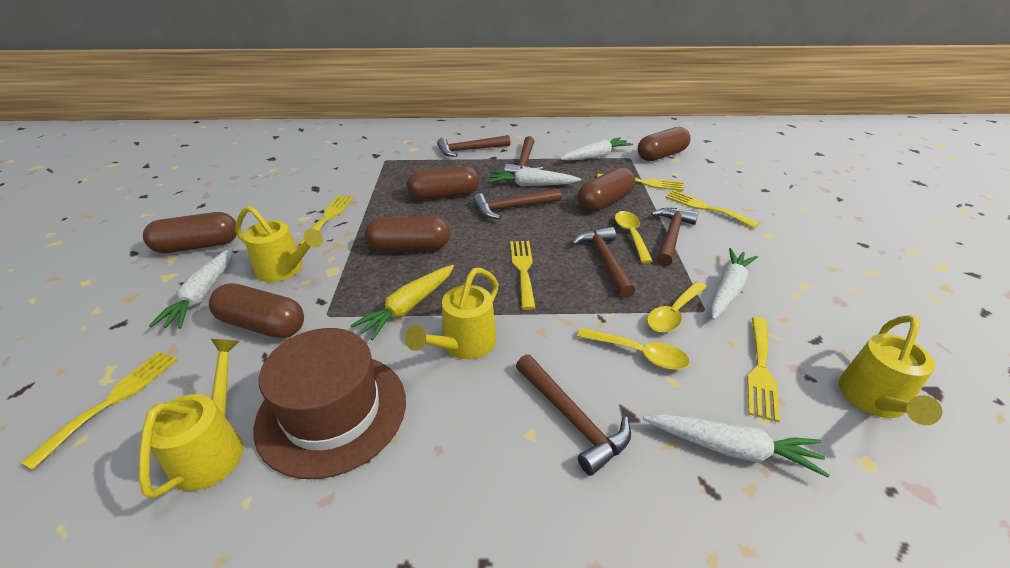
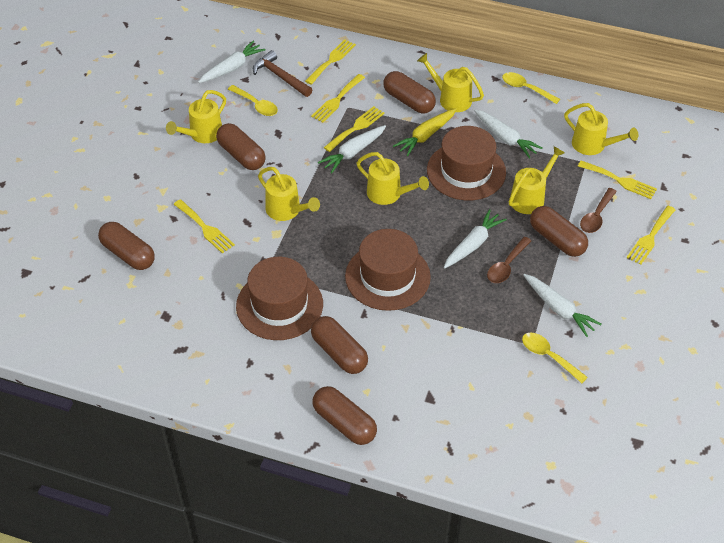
brown hammer: 6 -> 1
brown hat: 1 -> 3
brown spoon: 0 -> 2
yellow watering can: 4 -> 6

